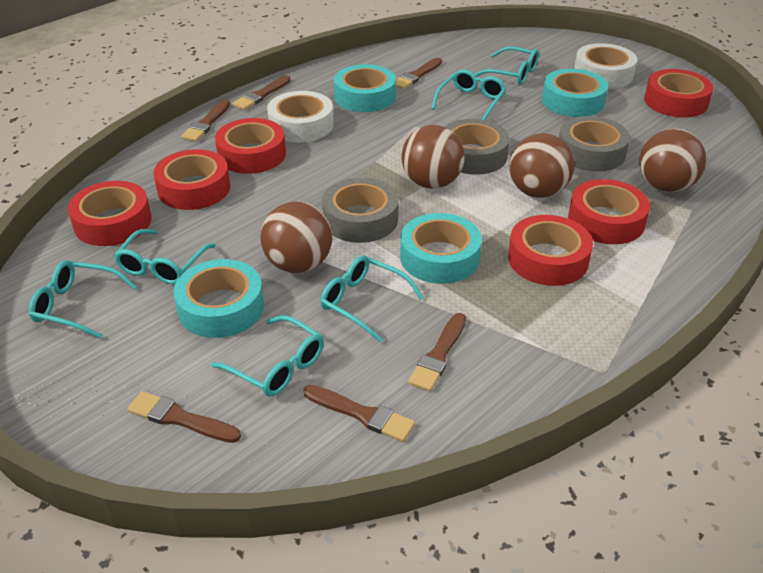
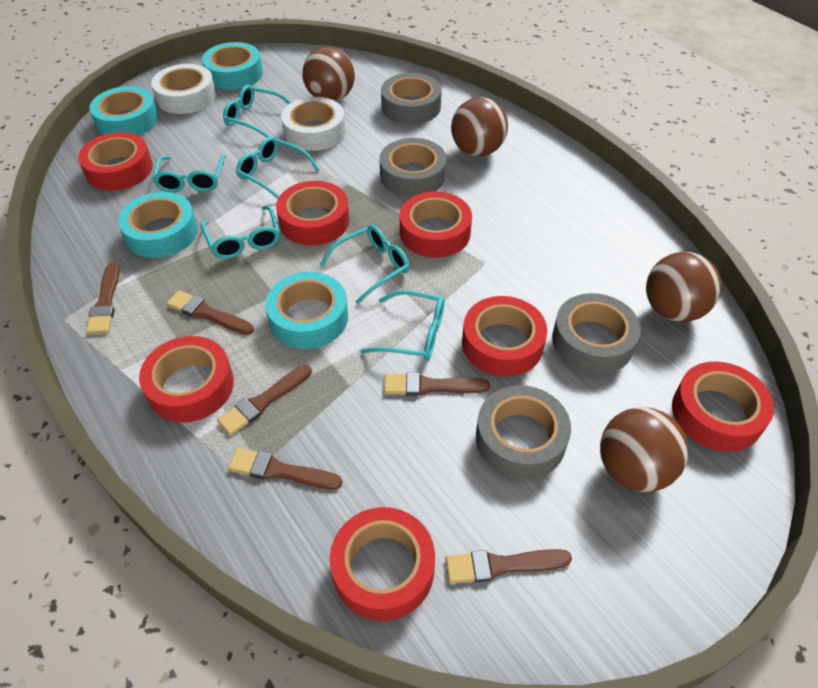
grey tape: 3 -> 4
red tape: 6 -> 7

